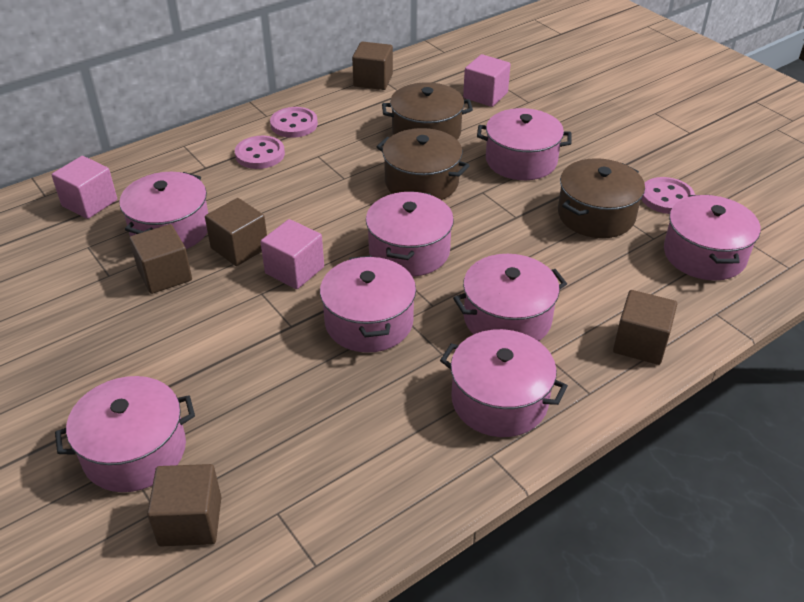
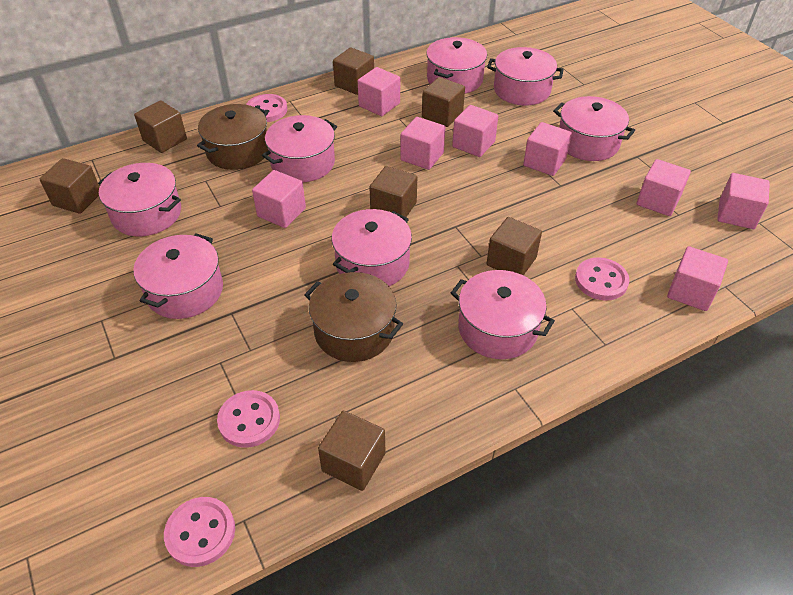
brown cube: 5 -> 7
brown pot: 3 -> 2
pink button: 3 -> 4
pink cube: 3 -> 8

